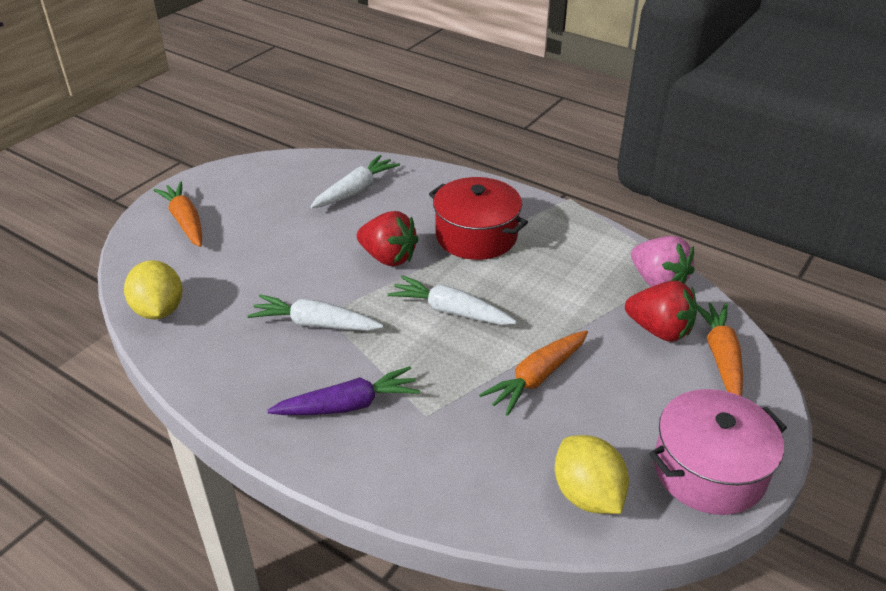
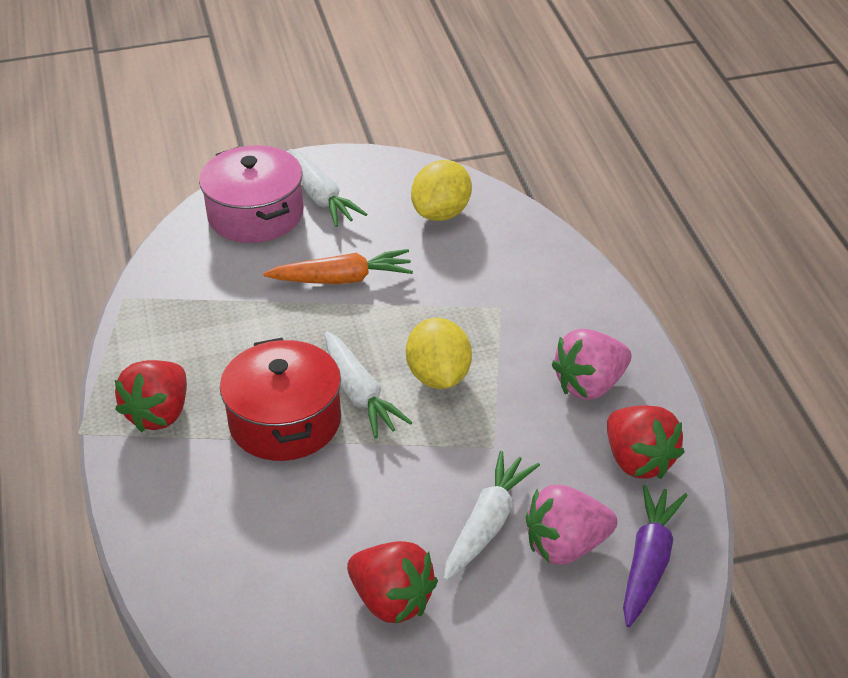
orange carrot: 3 -> 1
pink strawberry: 1 -> 2
red strawberry: 2 -> 3

